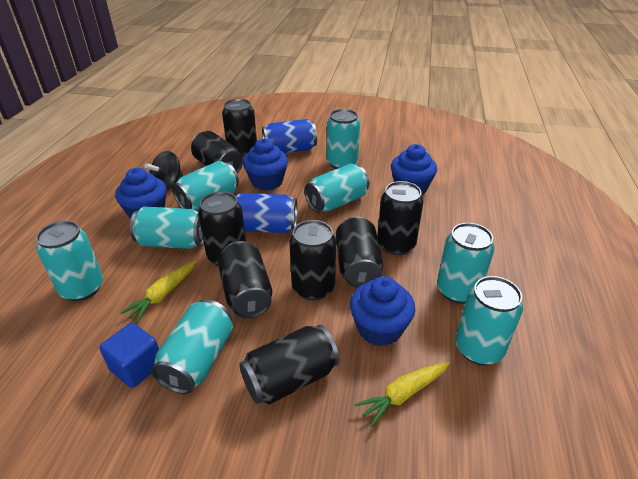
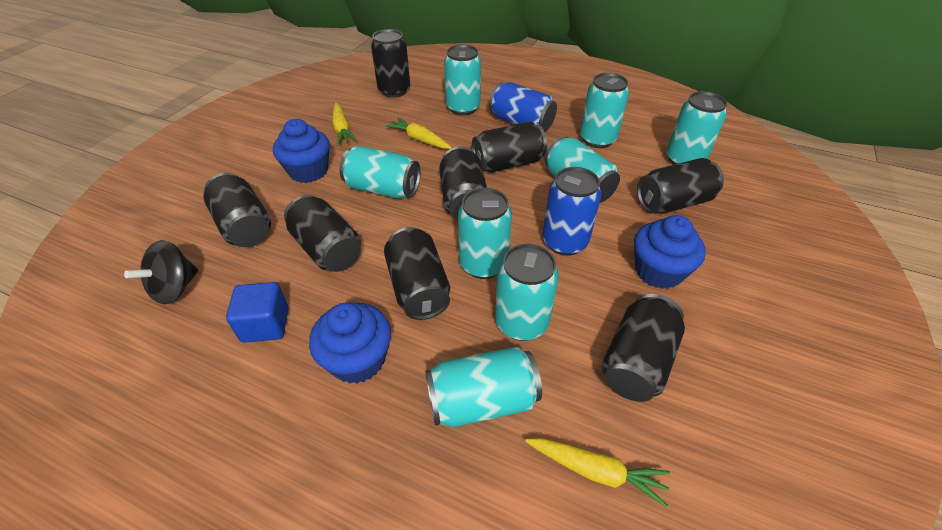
blue cupcake: 4 -> 3
yellow carrot: 2 -> 3

